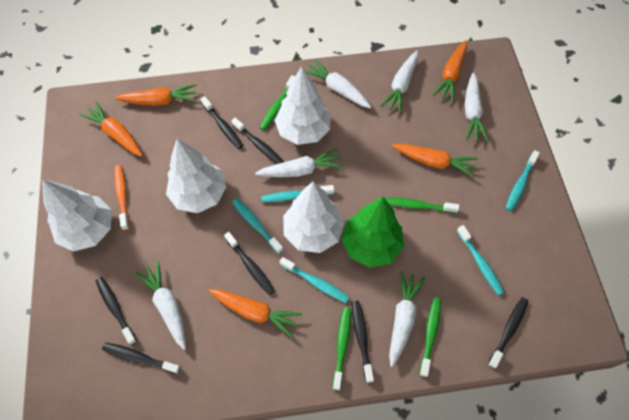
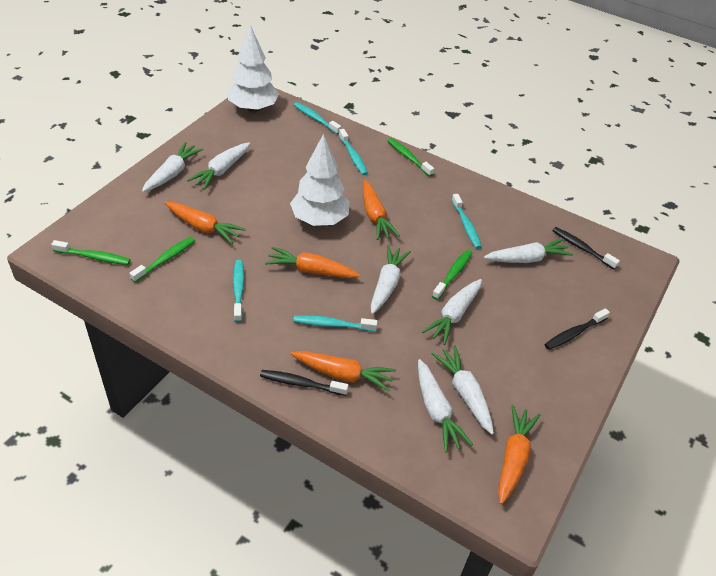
black toothbrush: 7 -> 3
green tree: 1 -> 0
orange toothbrush: 1 -> 0
white carrot: 6 -> 7
white tree: 4 -> 2

